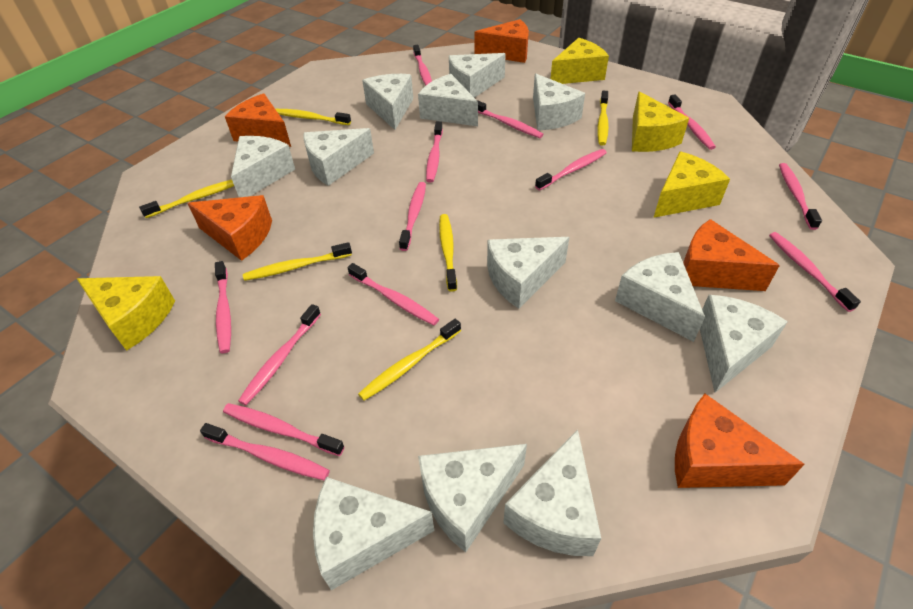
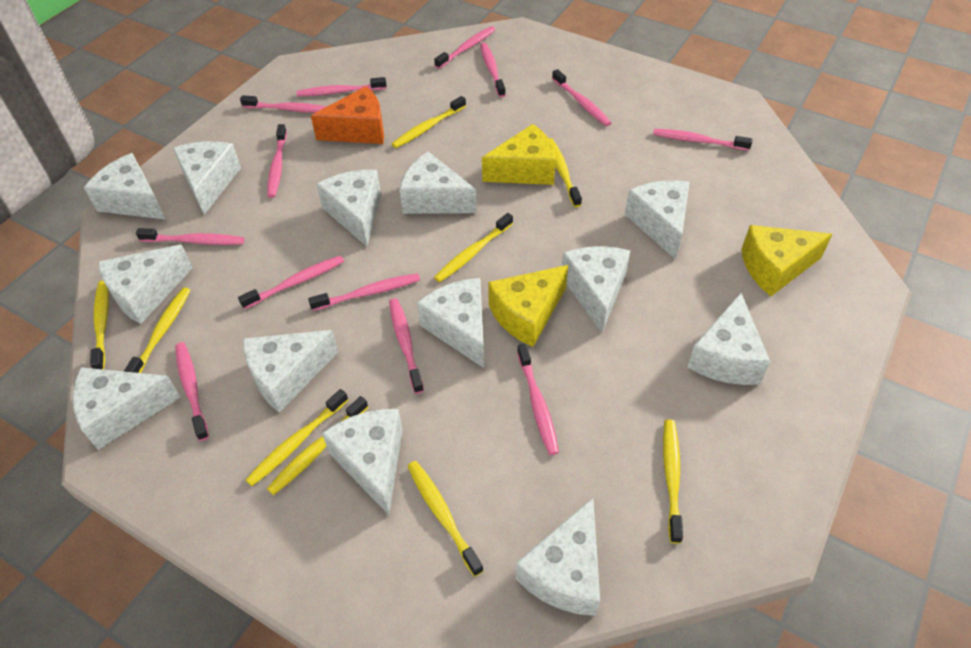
orange cheese: 5 -> 1
white cheese: 12 -> 13
yellow cheese: 4 -> 3
yellow toothbrush: 6 -> 9

